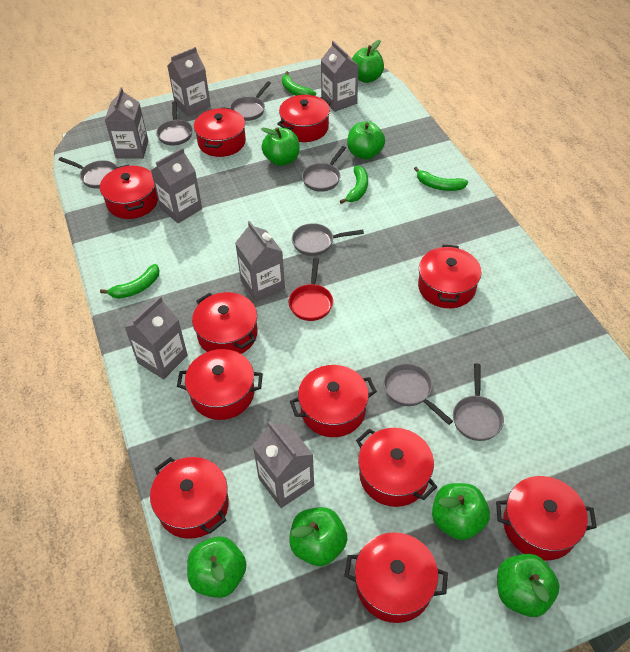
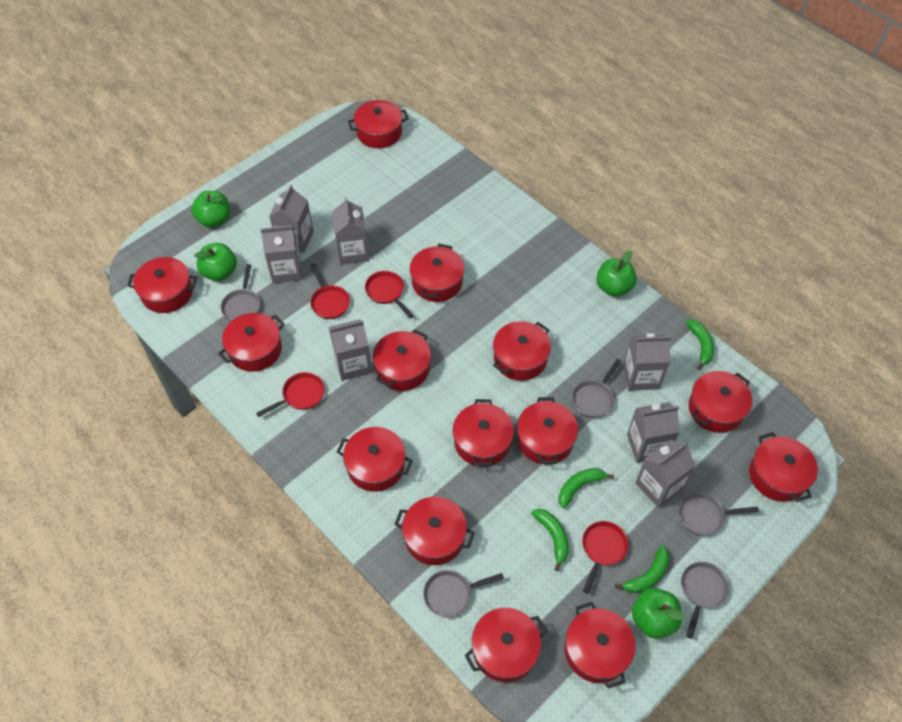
green apple: 7 -> 4
grey pan: 7 -> 5
red pan: 1 -> 4
red pot: 11 -> 14

